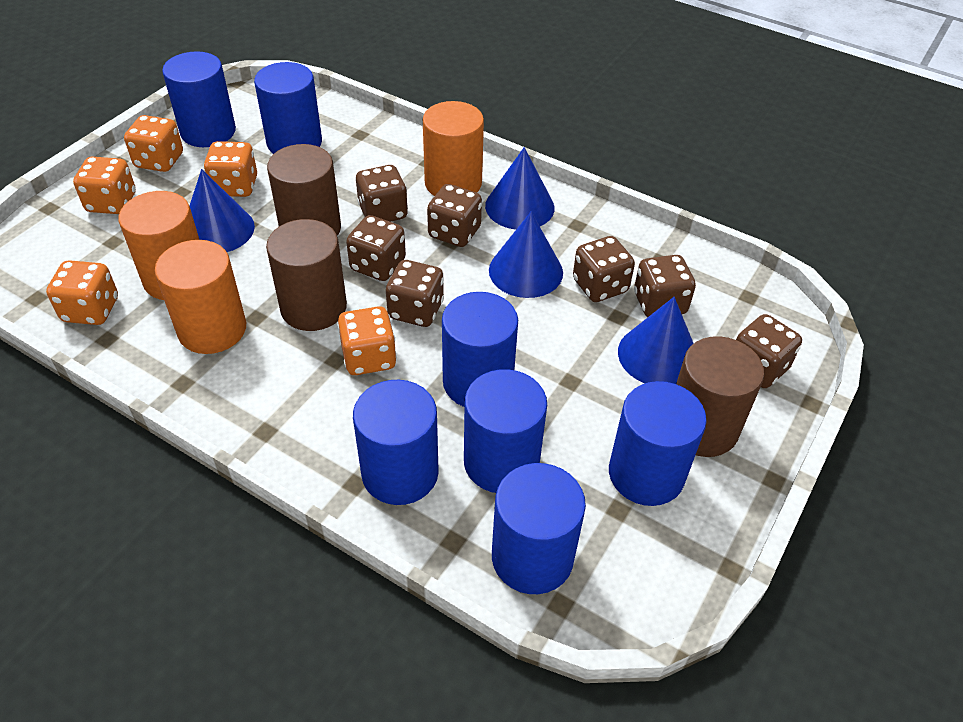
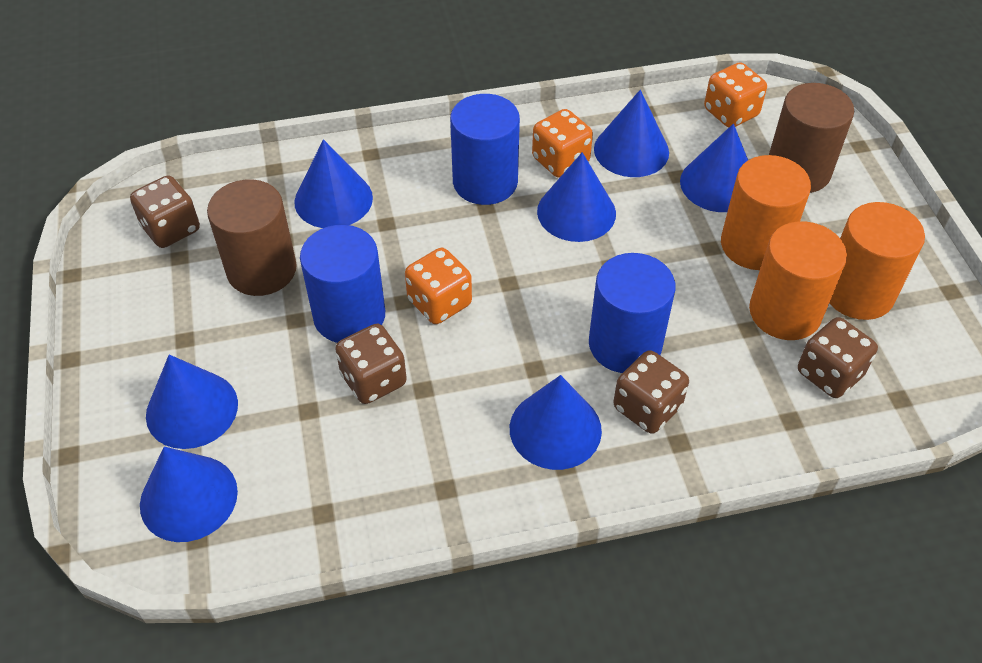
blue cone: 4 -> 7
blue cylinder: 7 -> 3
brown cylinder: 3 -> 2
brown dice: 7 -> 4
orange dice: 5 -> 3

